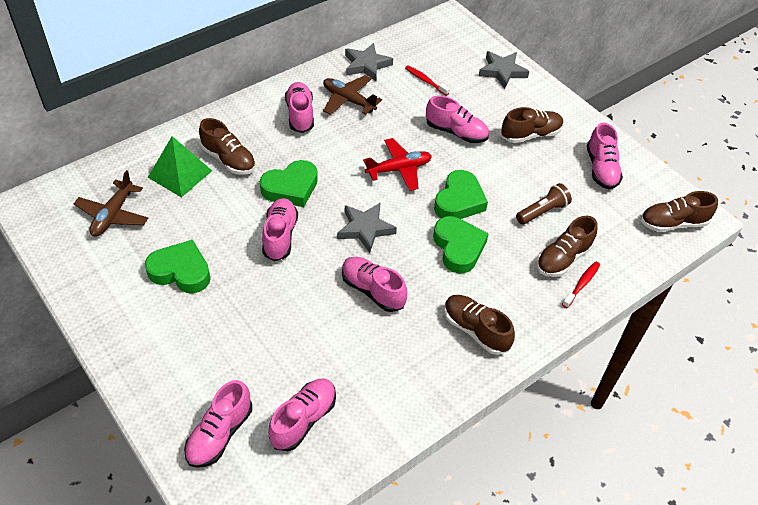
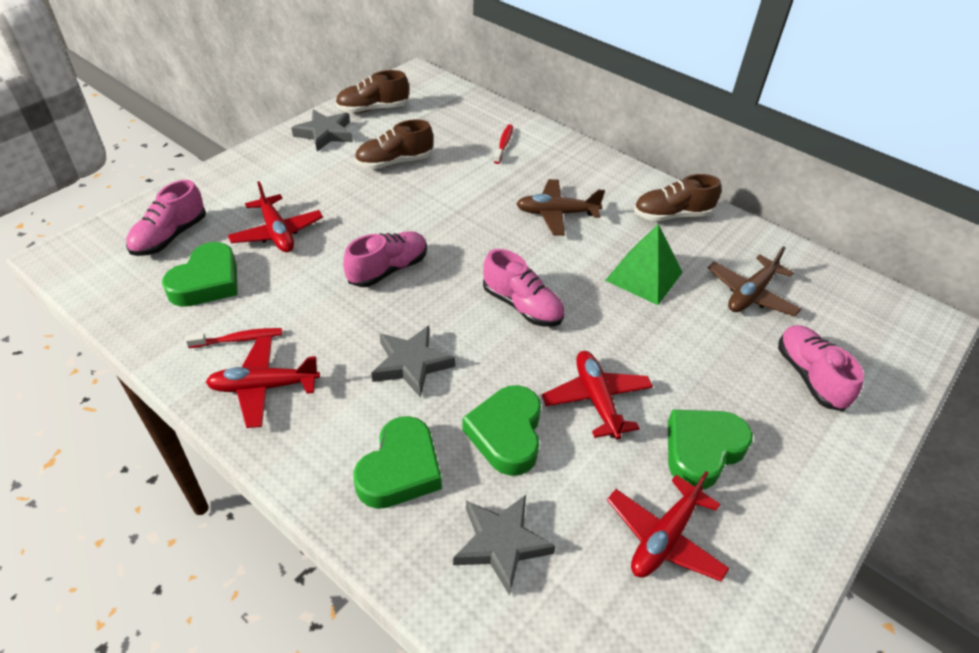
brown flashlight: 1 -> 0
brown shoe: 5 -> 3
pink shoe: 7 -> 4
red plane: 1 -> 4

